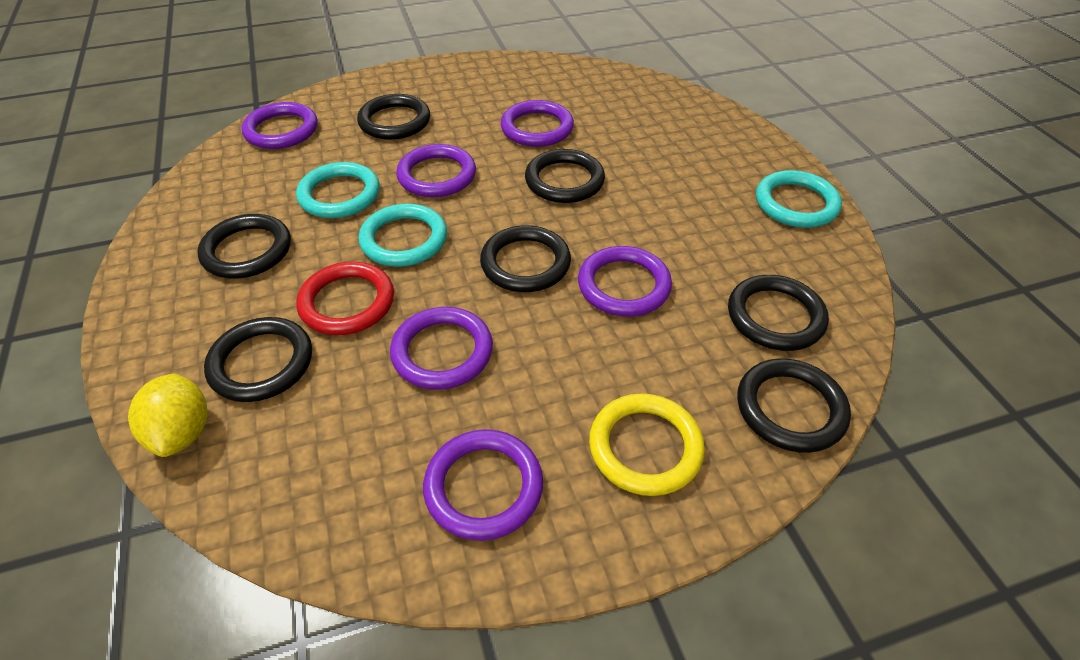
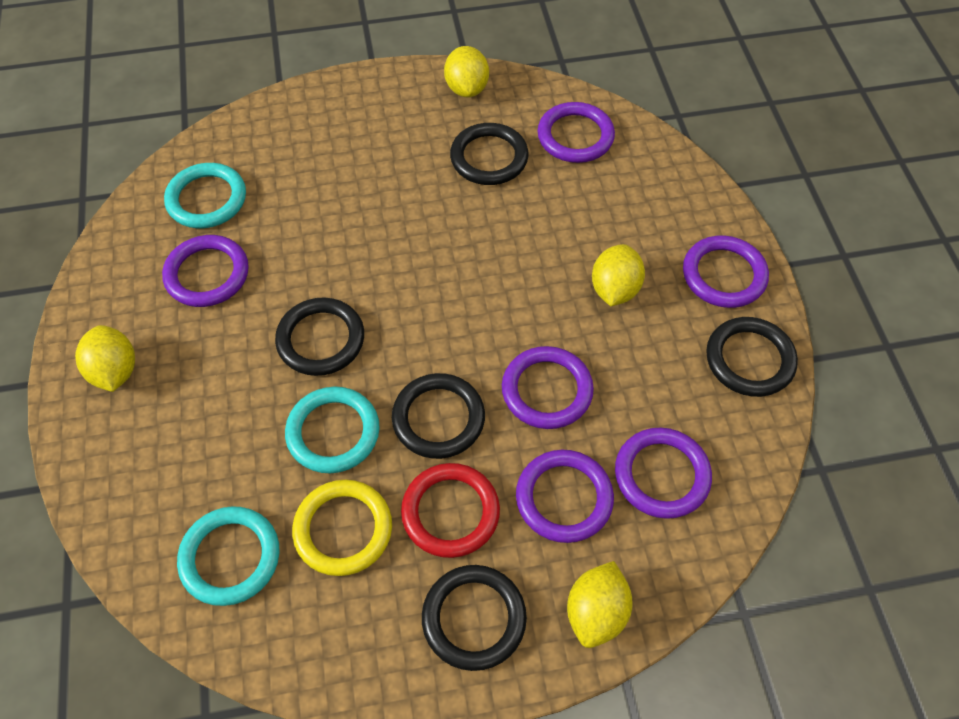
black ring: 7 -> 5
yellow lemon: 1 -> 4

